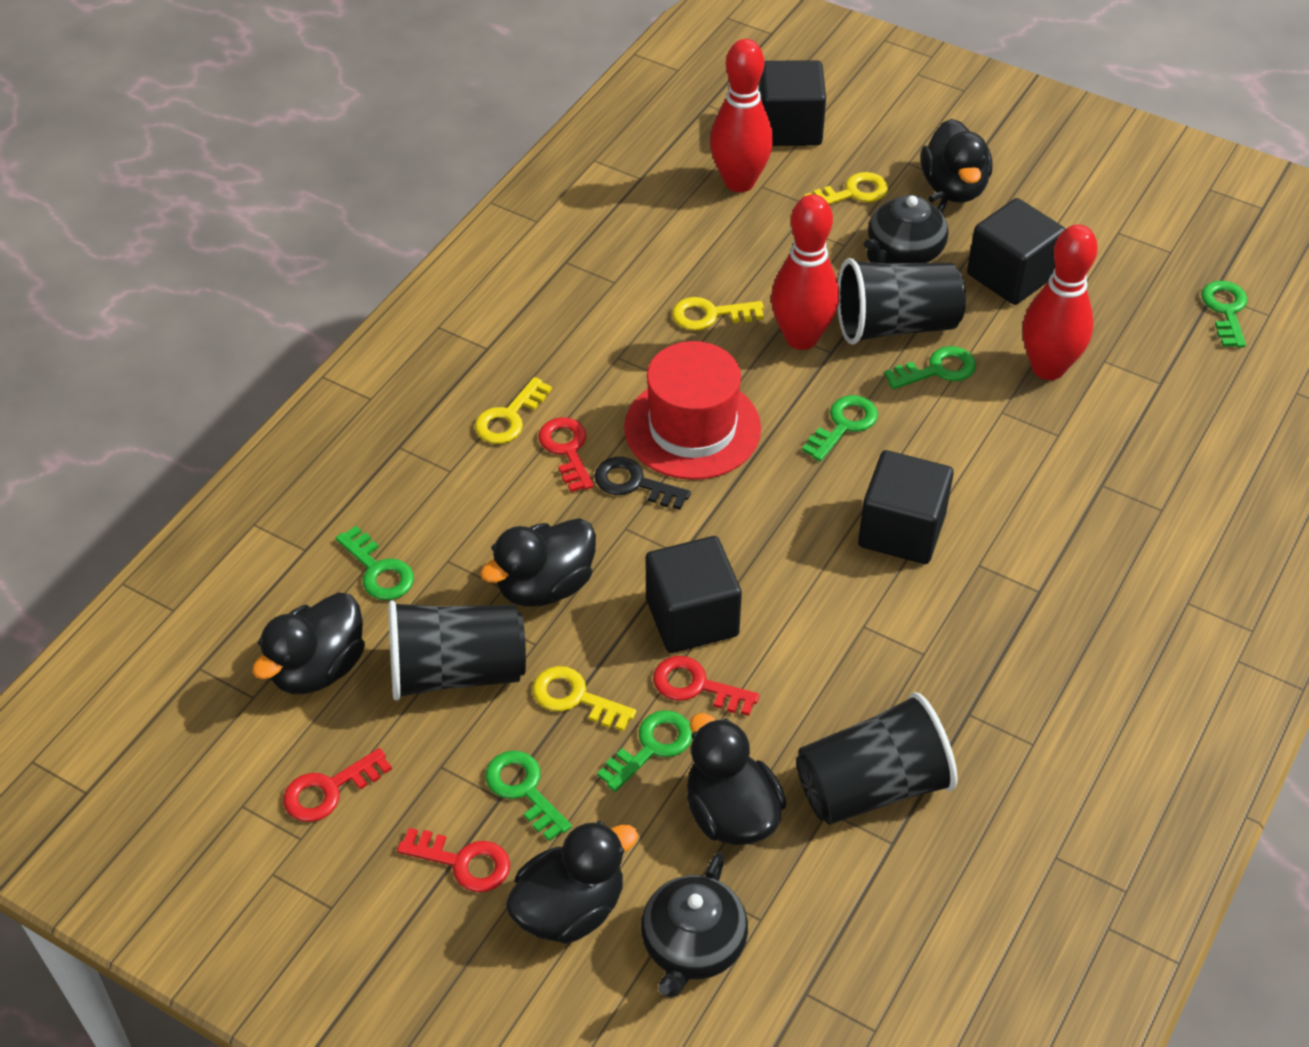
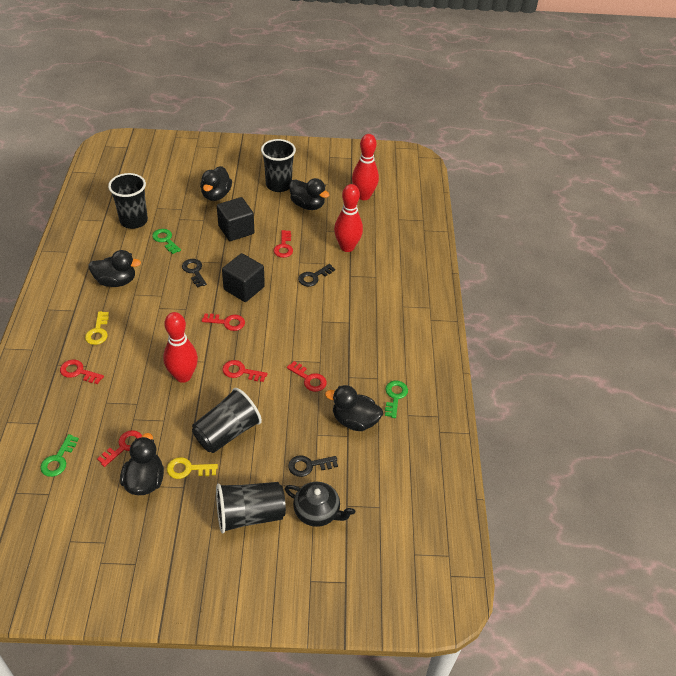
black cube: 4 -> 2
black cup: 3 -> 4
black key: 1 -> 3
black teapot: 2 -> 1
green key: 6 -> 3
red hat: 1 -> 0
red key: 4 -> 6
yellow key: 4 -> 2

